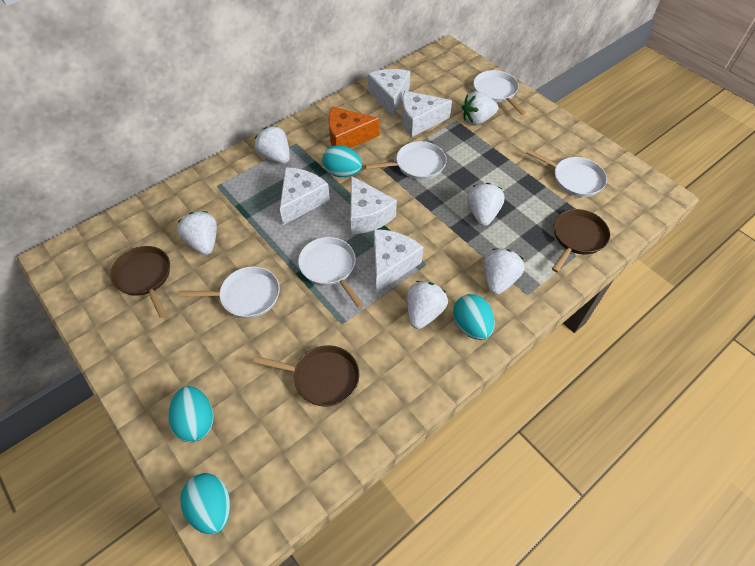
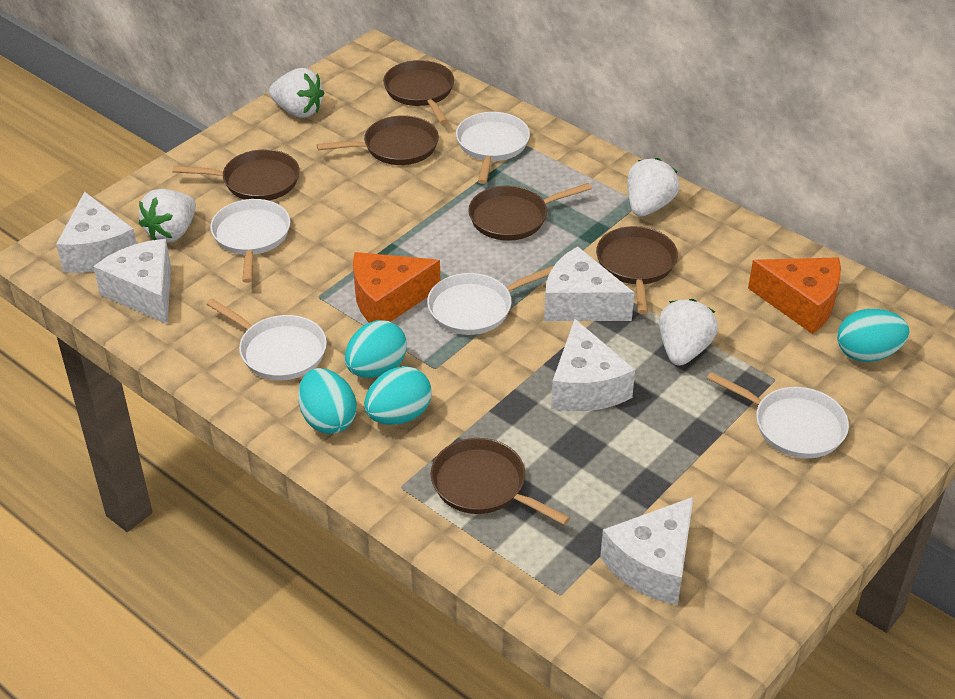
brown pan: 3 -> 6
orange cheese: 1 -> 2
white strawberry: 6 -> 4

